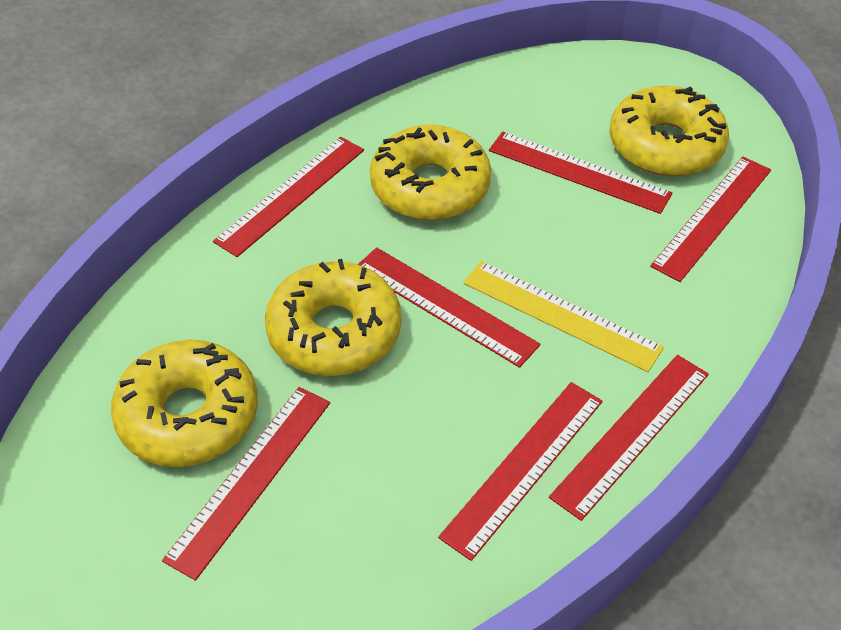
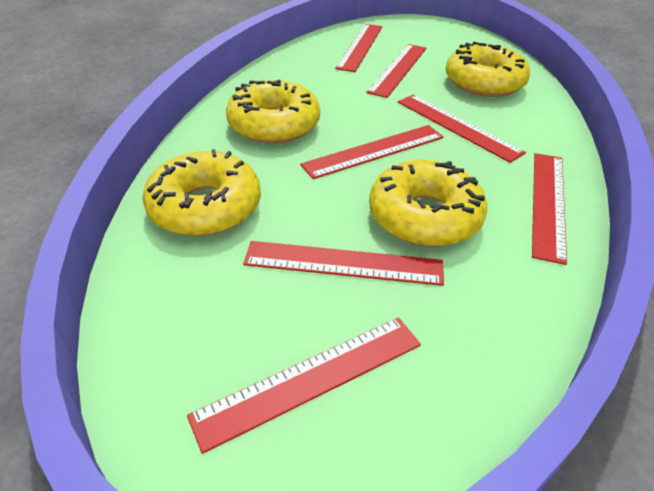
yellow ruler: 1 -> 0

